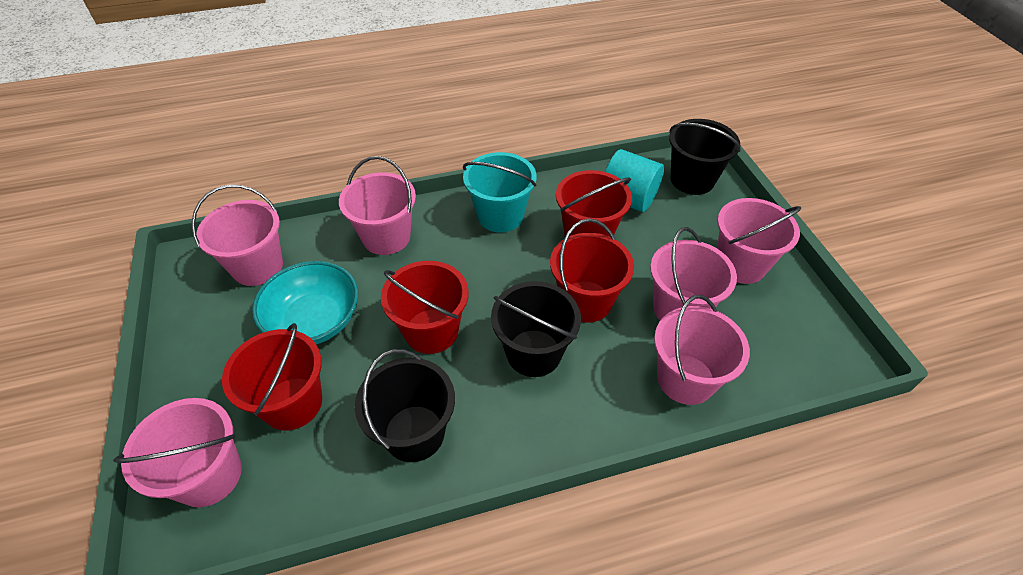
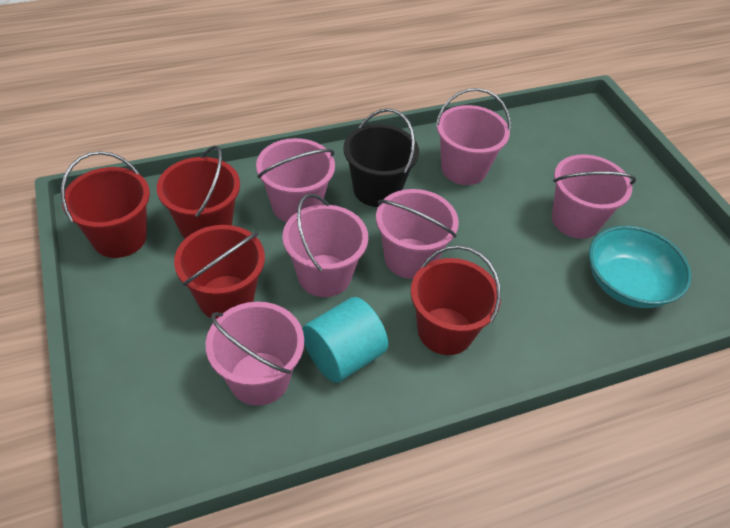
black bucket: 3 -> 1
turquoise bucket: 1 -> 0

